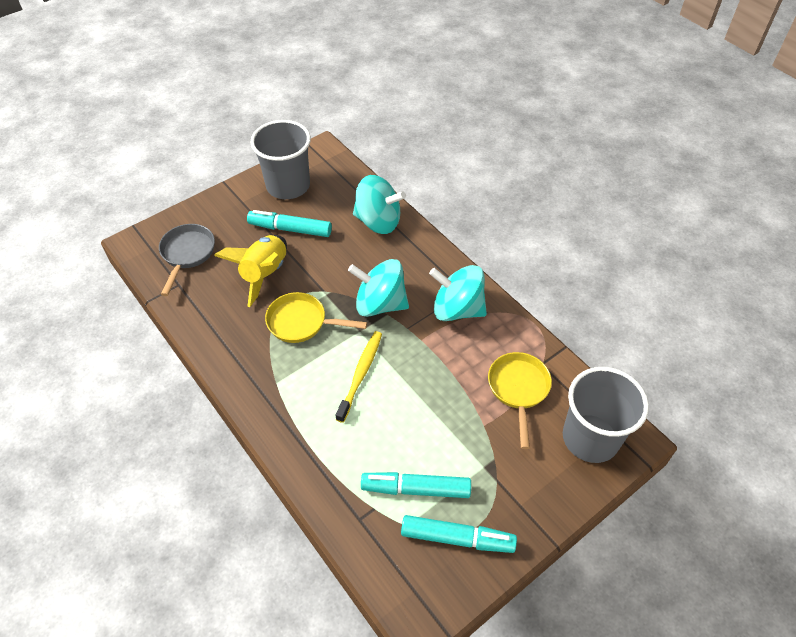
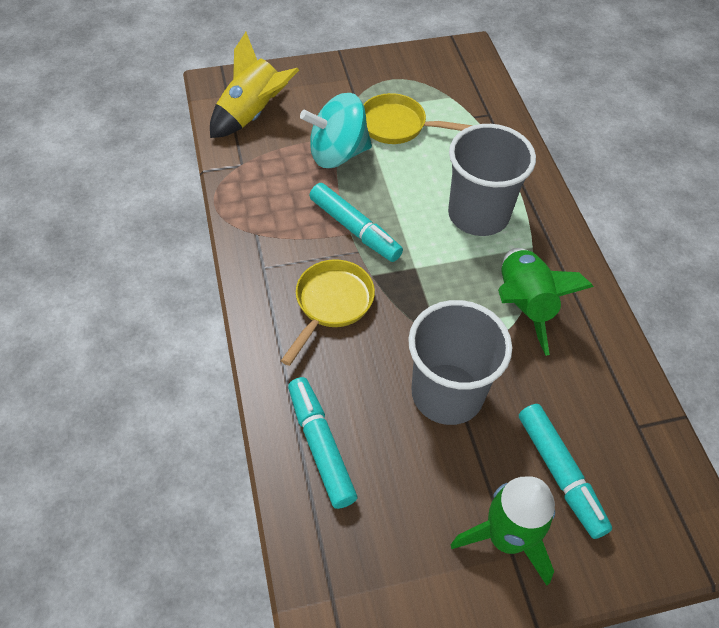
green rocket: 0 -> 2
grey pan: 1 -> 0
turquoise spinning top: 3 -> 1
yellow toothbrush: 1 -> 0

